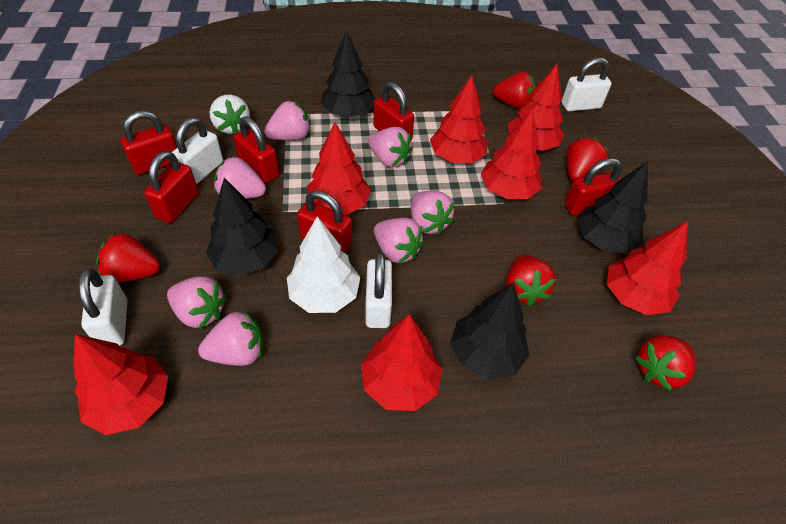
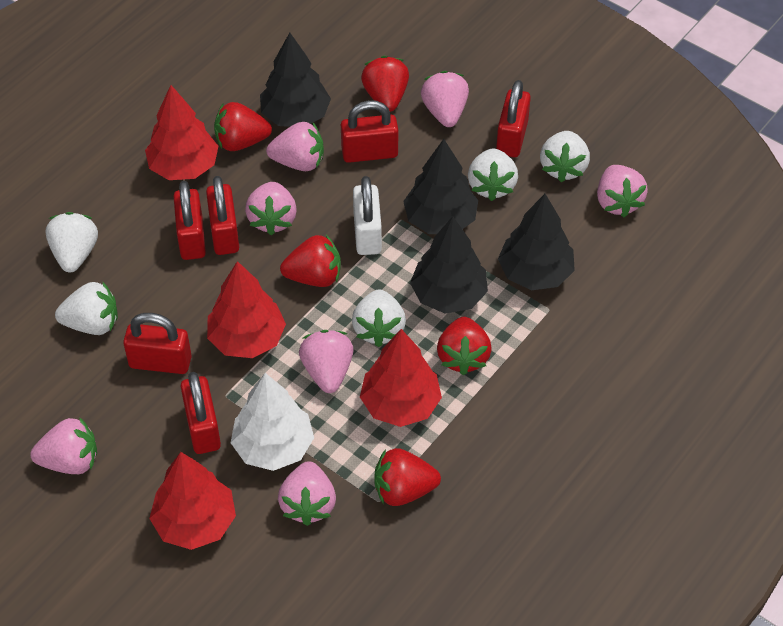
red tree: 7 -> 4
white padlock: 4 -> 1
white strawberry: 1 -> 5

